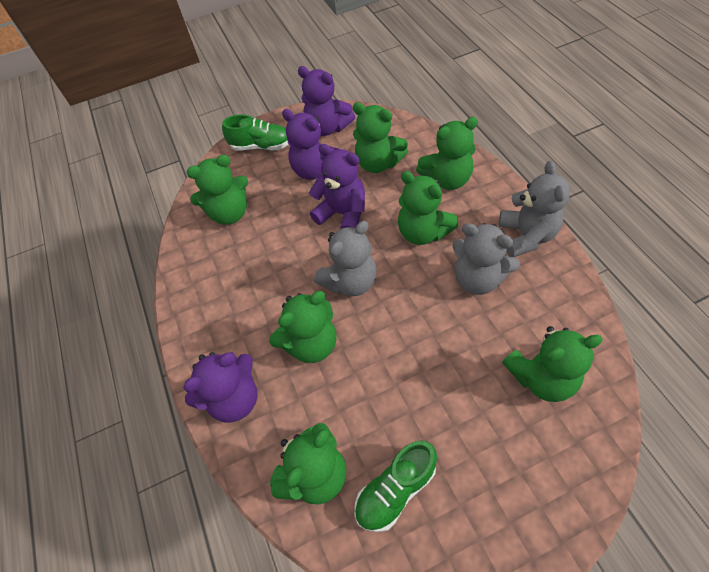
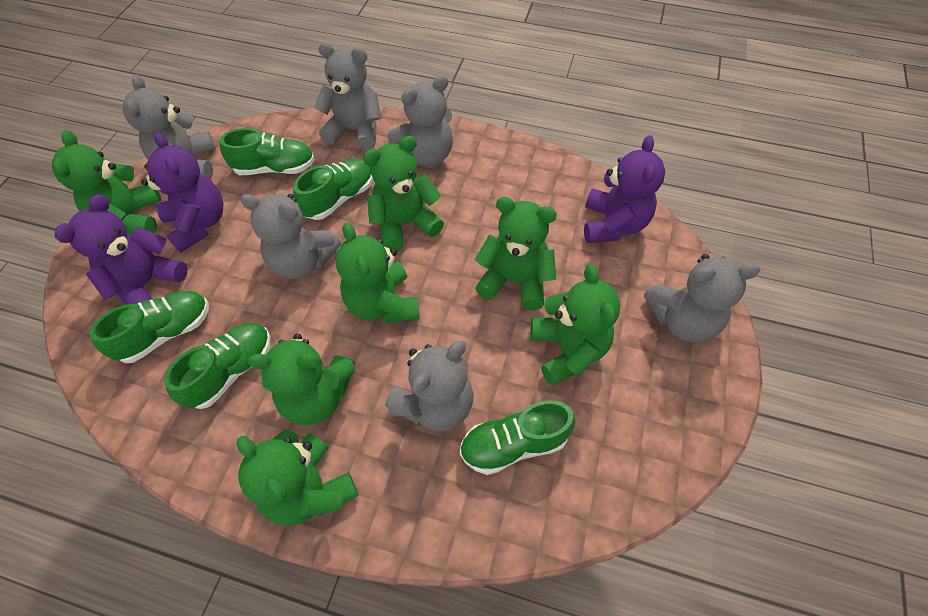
green shoe: 2 -> 5
grey teddy bear: 3 -> 6
purple teddy bear: 4 -> 3

